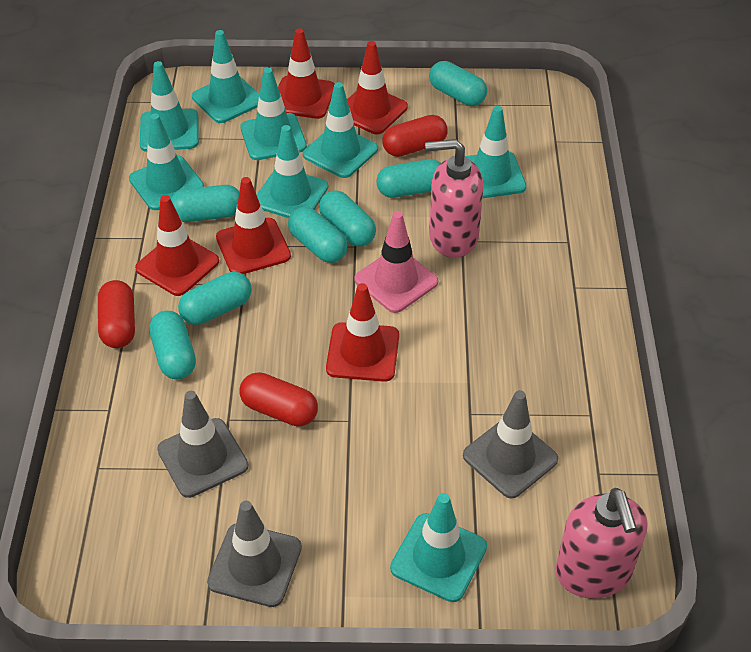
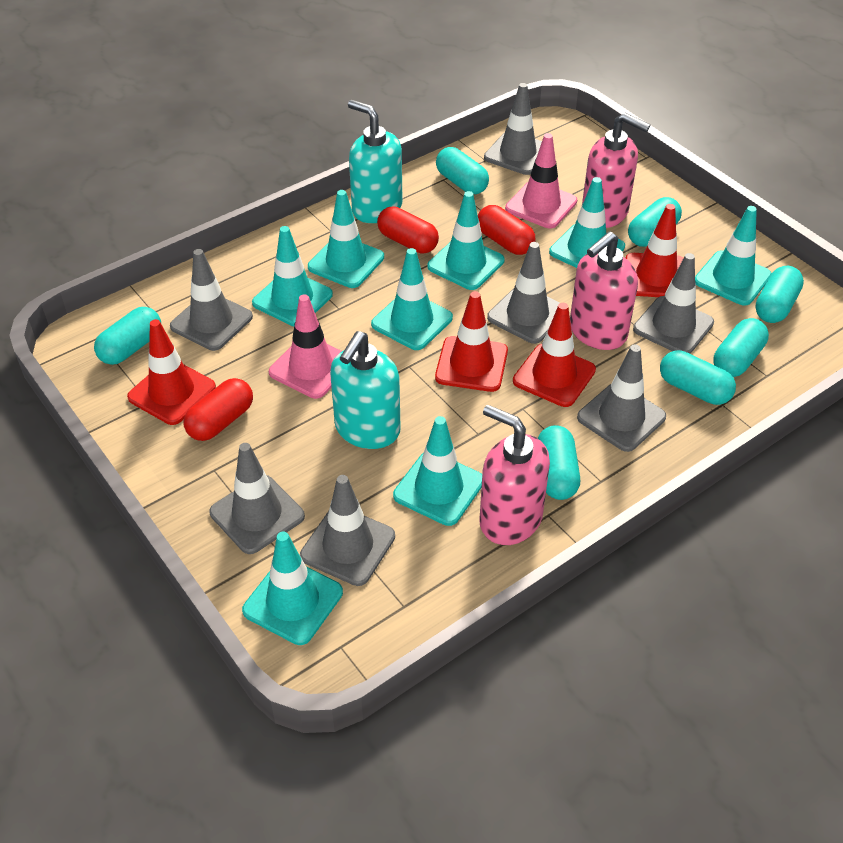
grey traffic cone: 3 -> 7
pink soap dispenser: 2 -> 3
pink traffic cone: 1 -> 2
red traffic cone: 5 -> 4
turquoise soap dispenser: 0 -> 2

